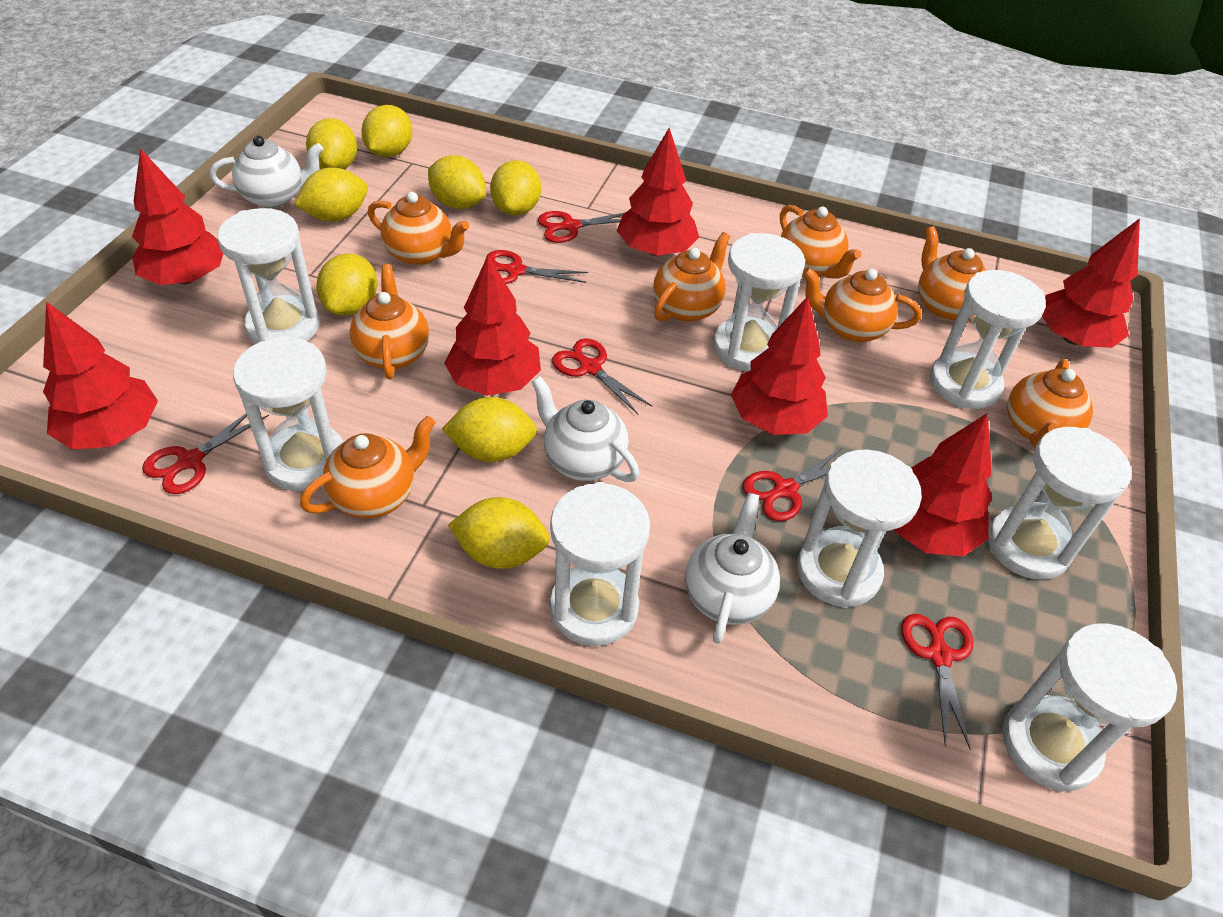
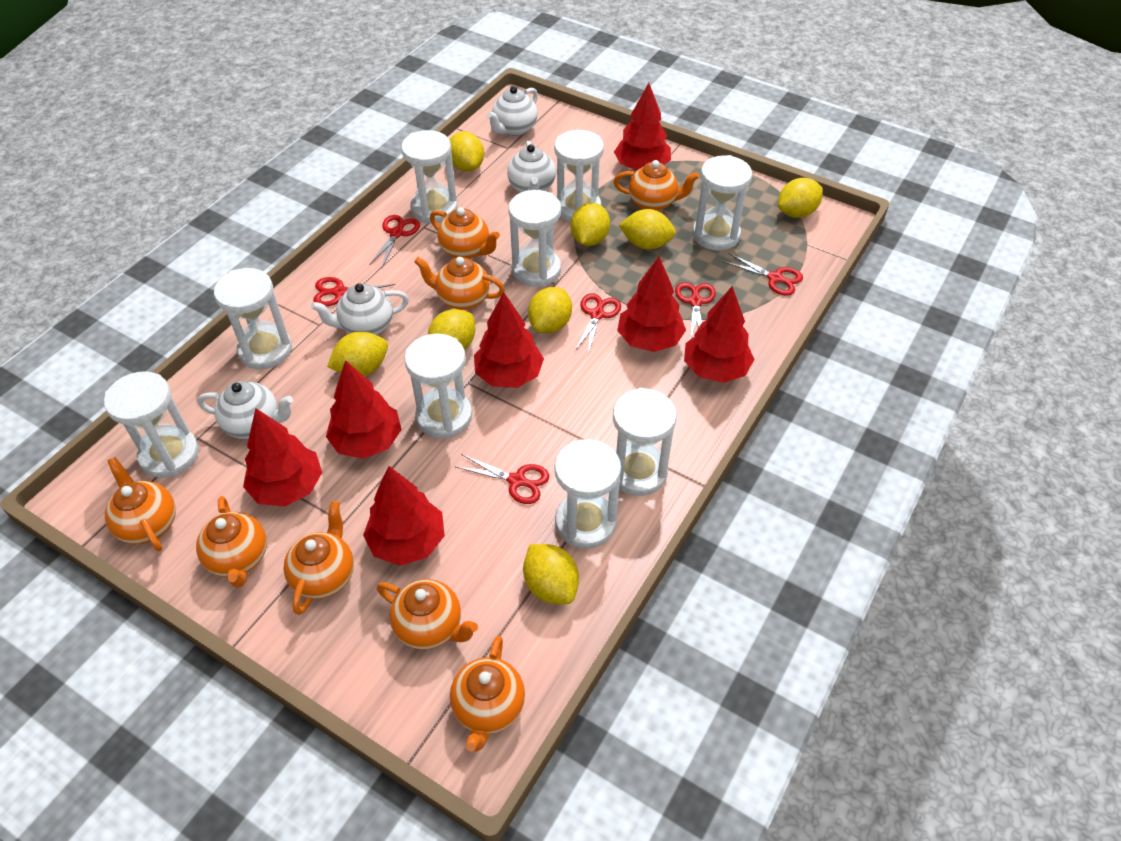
white hourglass: 8 -> 9
white teapot: 3 -> 4

